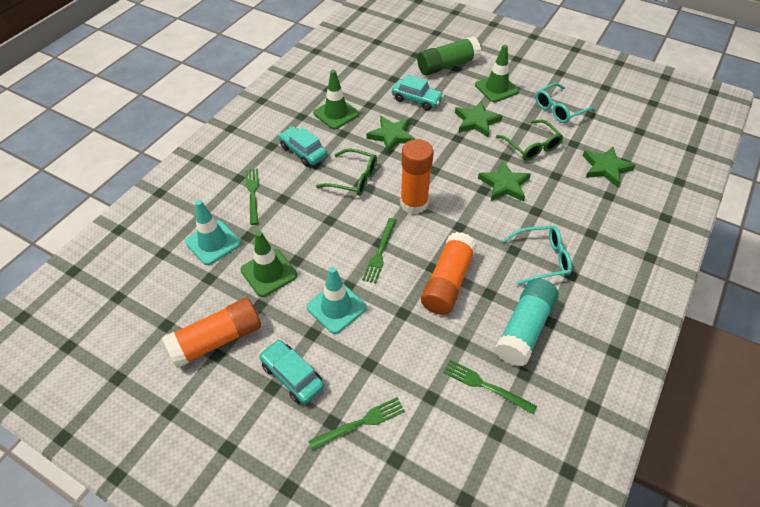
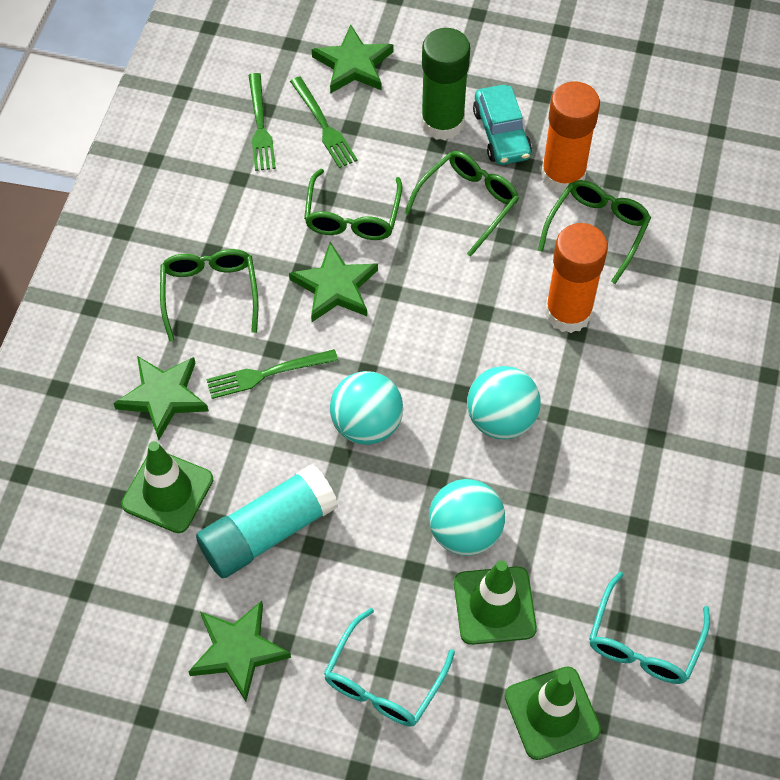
green fork: 4 -> 3
green glasses: 2 -> 4
orange glue stick: 3 -> 2
turquoise ball: 0 -> 3
turquoise car: 3 -> 1
turquoise traffic cone: 2 -> 0

